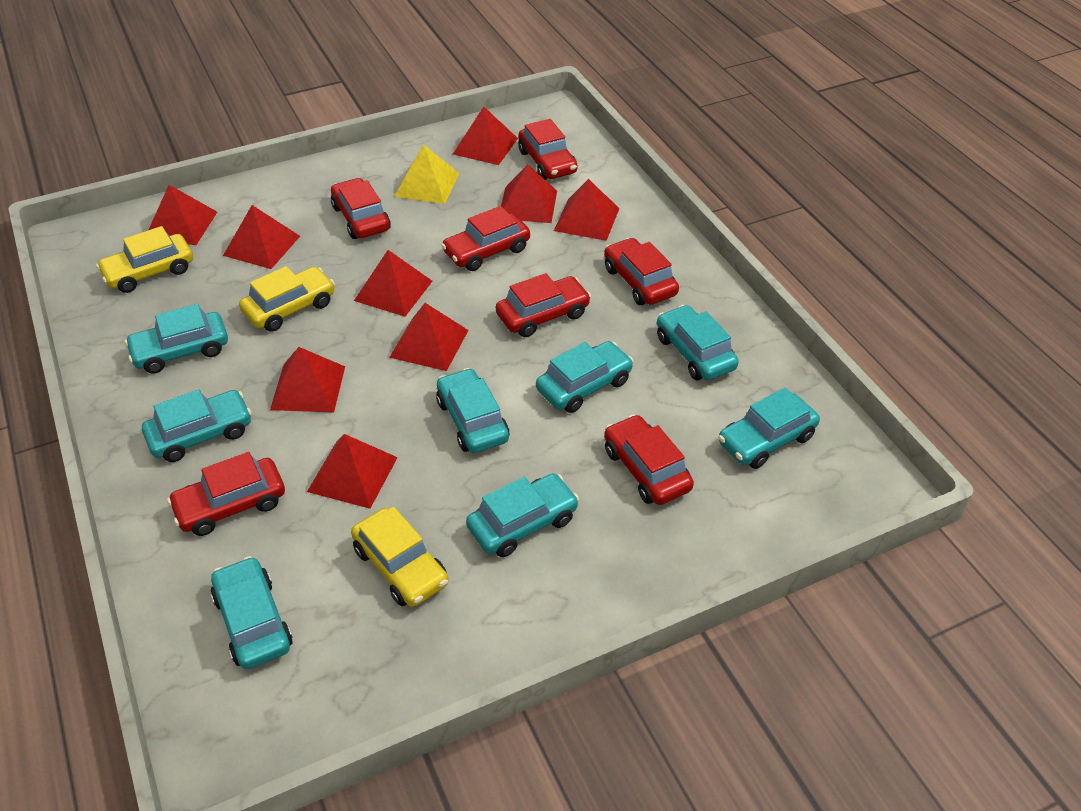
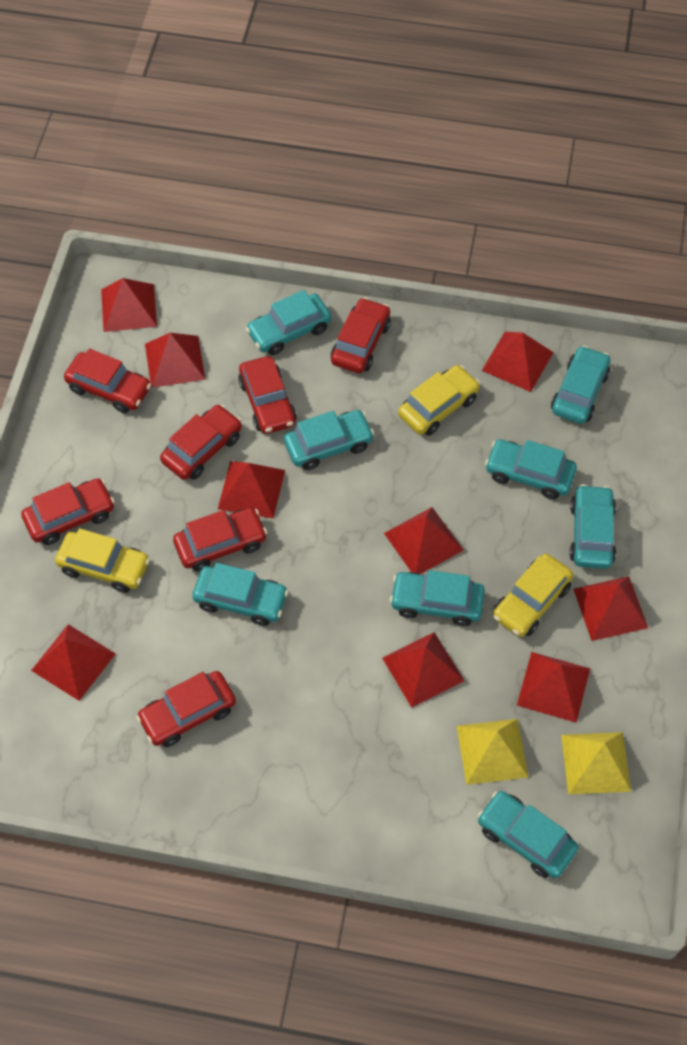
yellow pyramid: 1 -> 2

